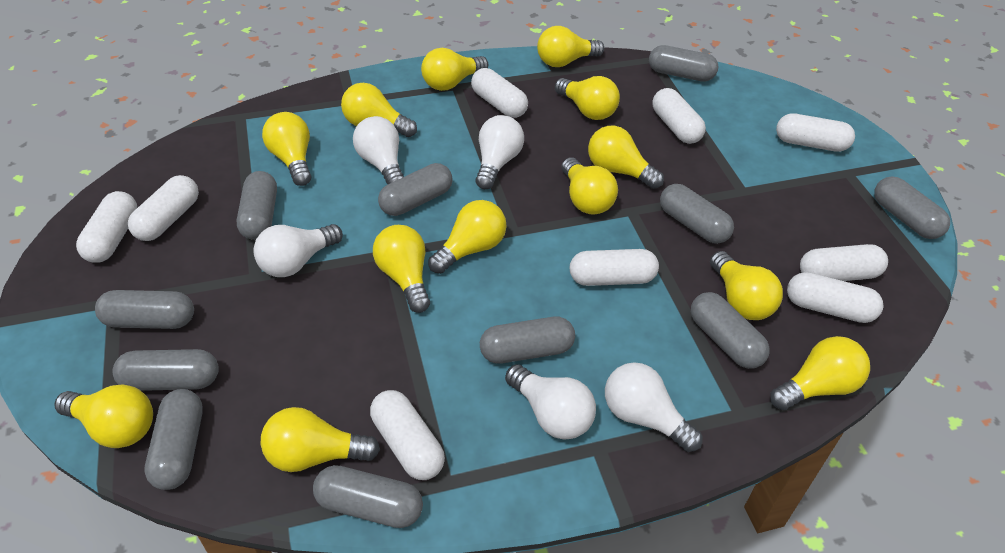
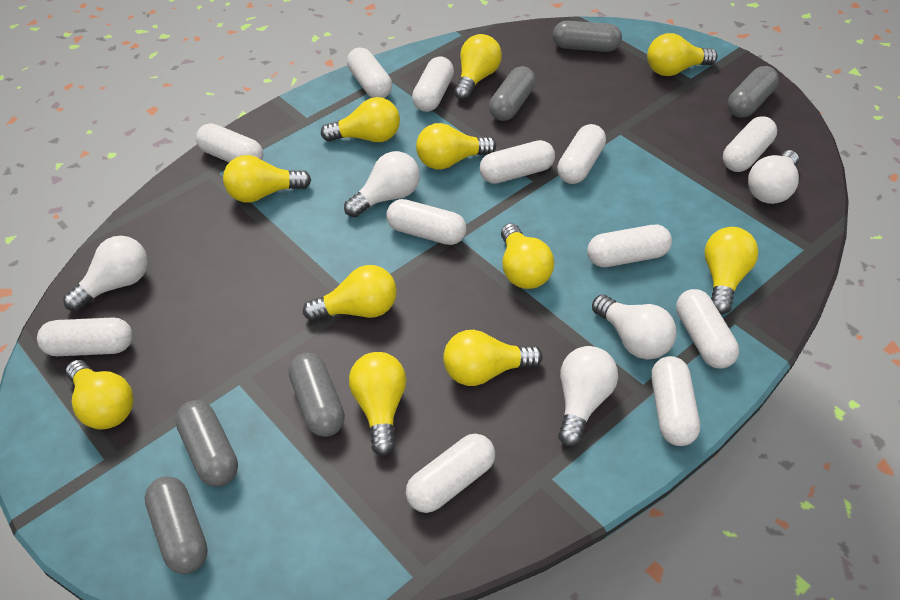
grey capsule: 11 -> 6
white capsule: 9 -> 12
yellow light bulb: 13 -> 11

